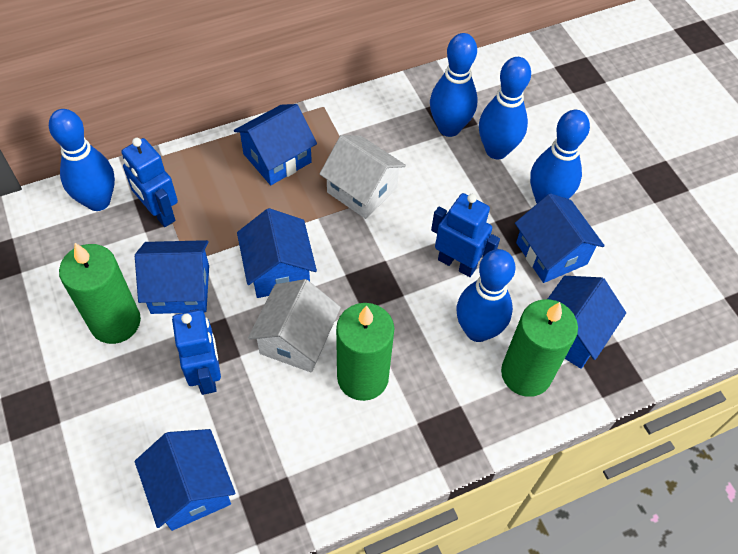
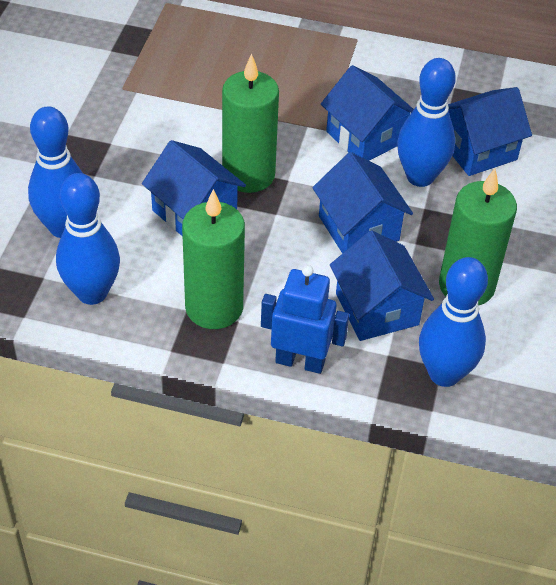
blue bowling pin: 5 -> 4
blue house: 6 -> 5
blue robot: 3 -> 1
white house: 2 -> 0

